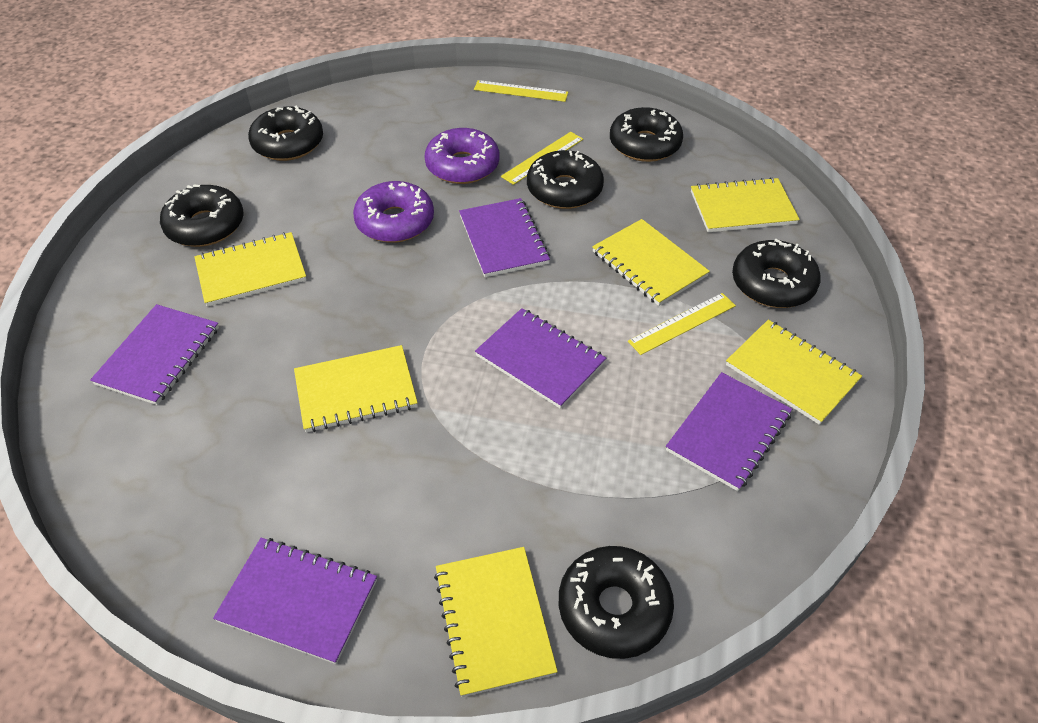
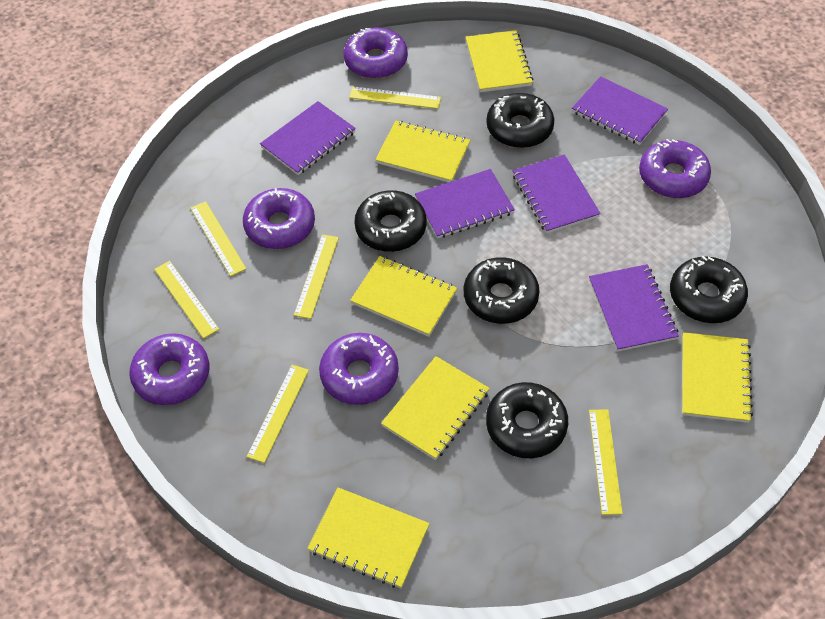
black donut: 6 -> 5
purple donut: 2 -> 5
yellow ruler: 3 -> 6

